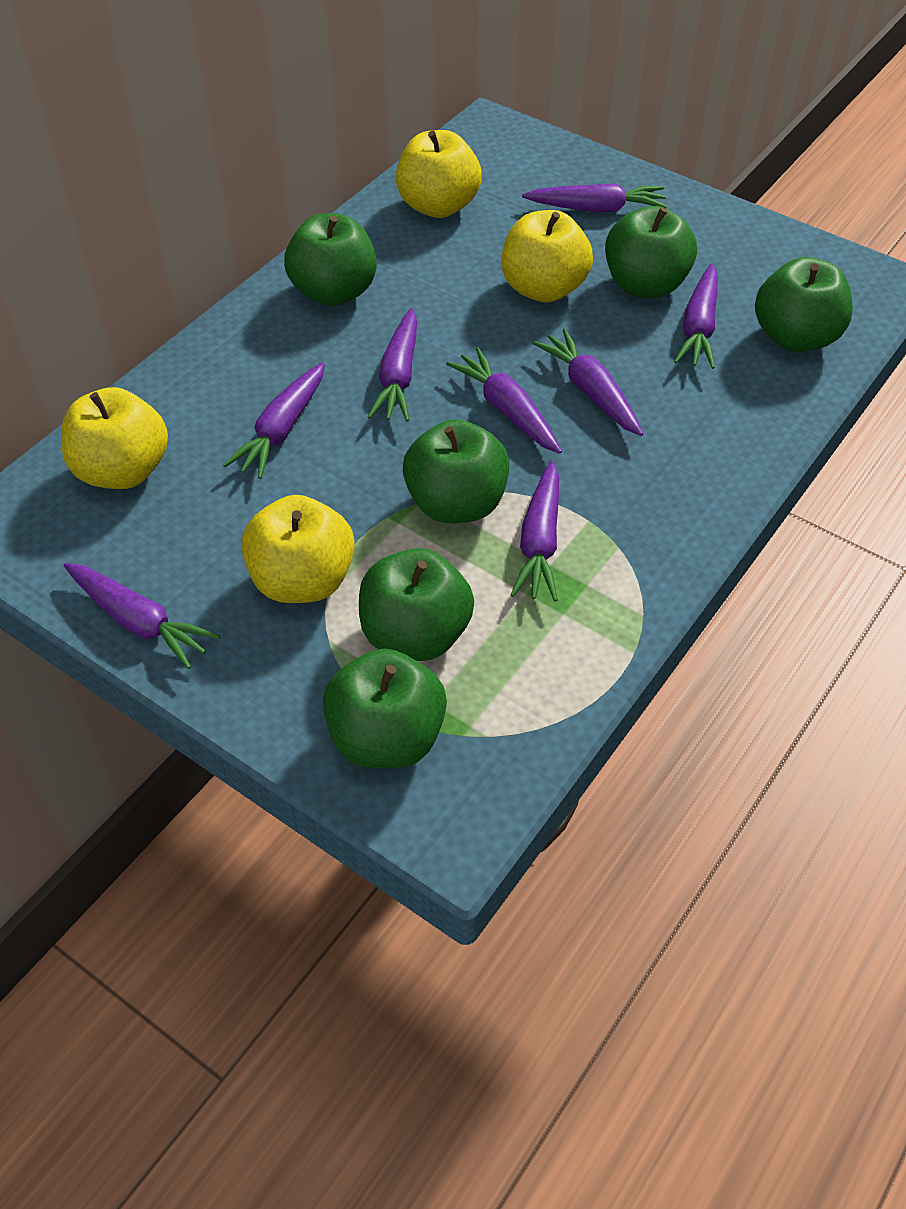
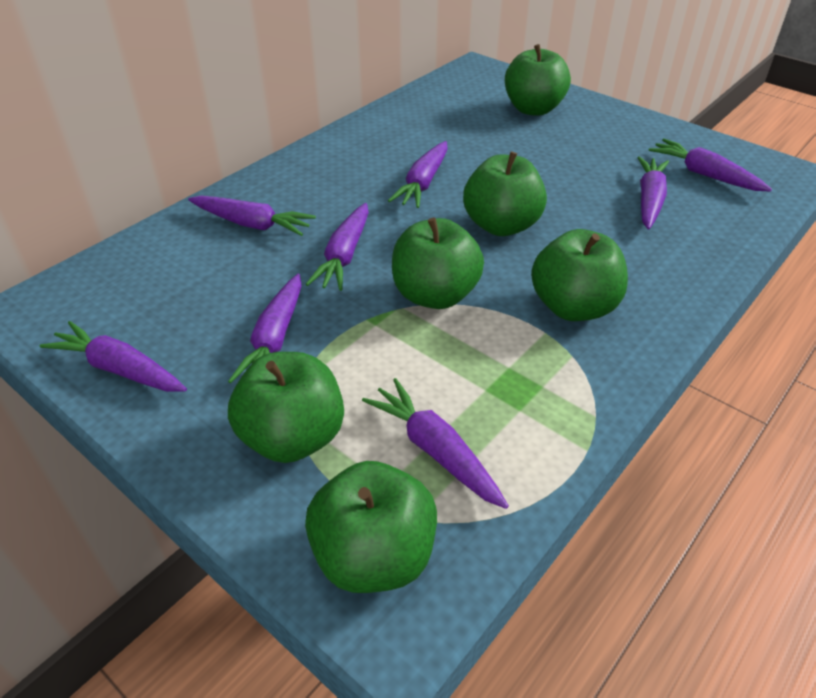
yellow apple: 4 -> 0

